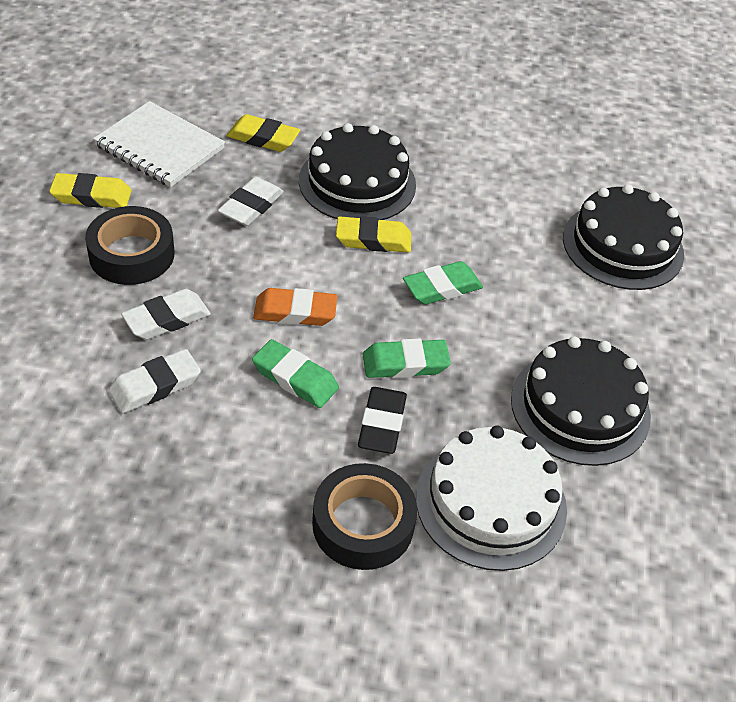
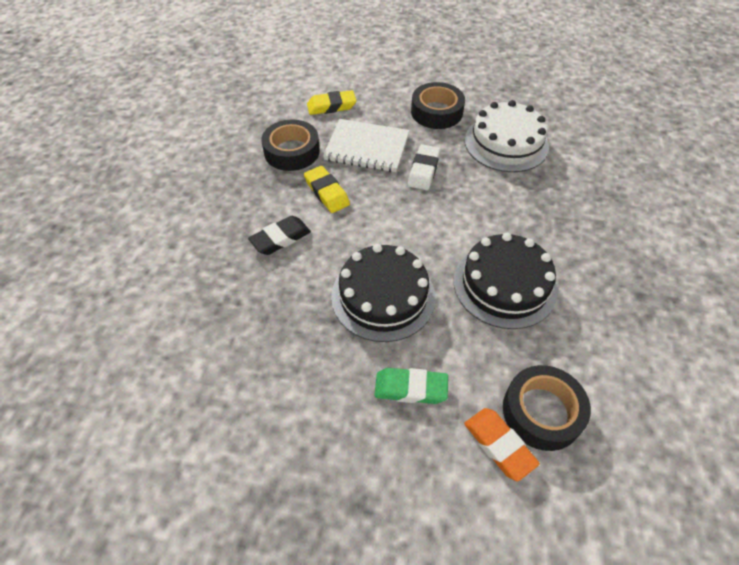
black cake: 3 -> 2
black tape: 2 -> 3
green eraser: 3 -> 1
white eraser: 3 -> 1
yellow eraser: 3 -> 2

